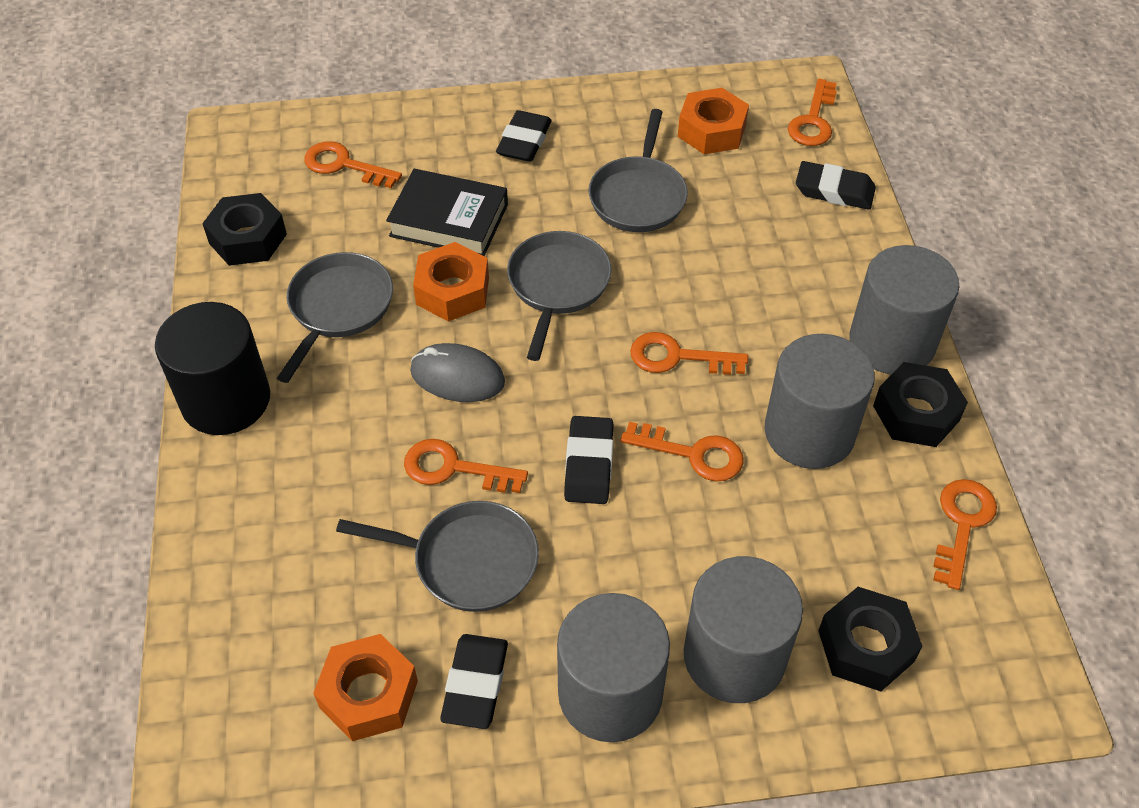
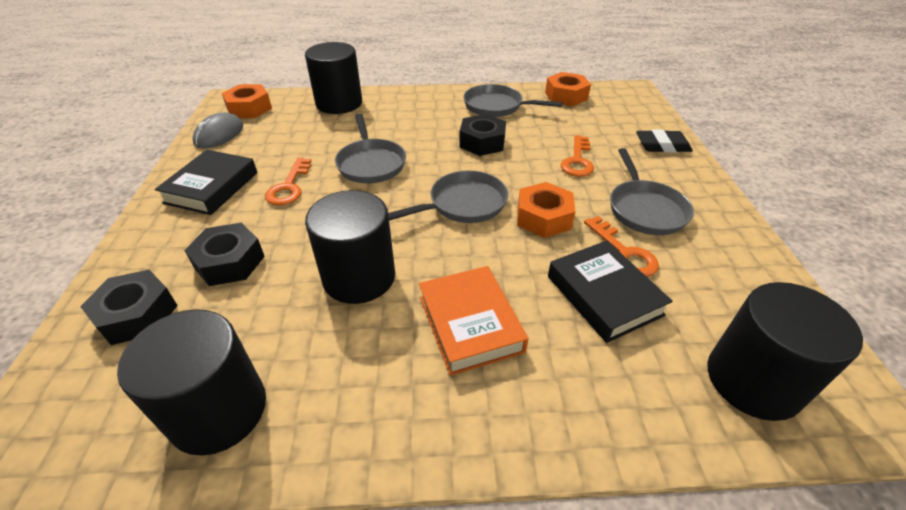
black book: 1 -> 2
black cylinder: 1 -> 4
black eraser: 4 -> 1
grey cylinder: 4 -> 0
orange book: 0 -> 1
orange key: 6 -> 3

